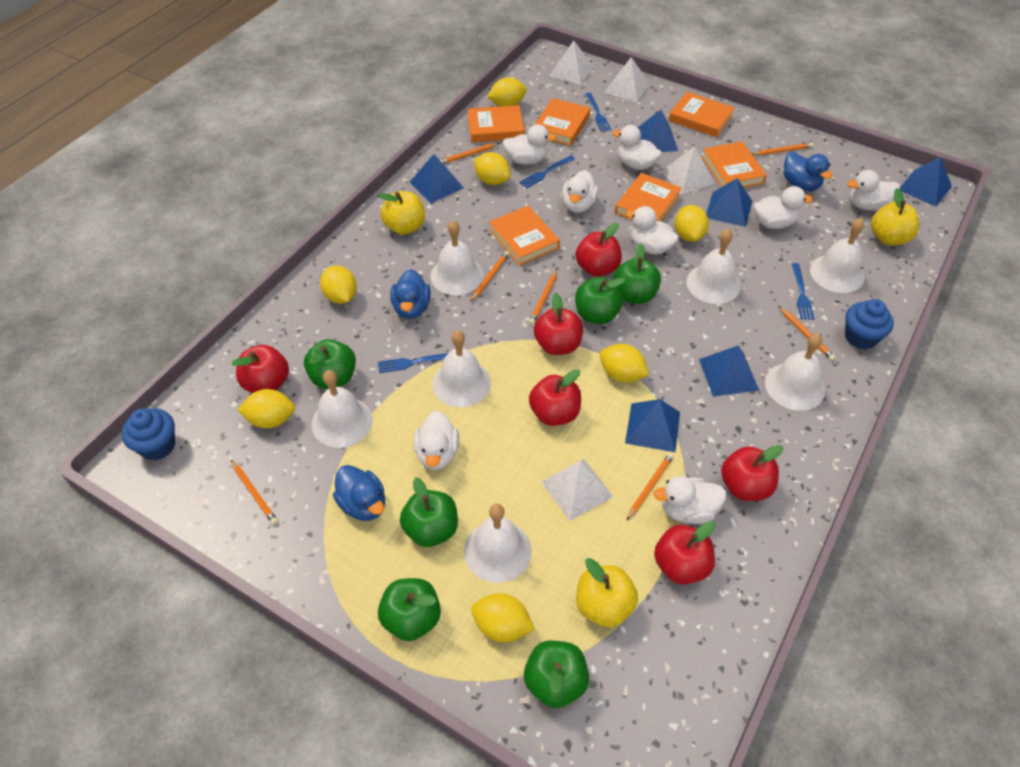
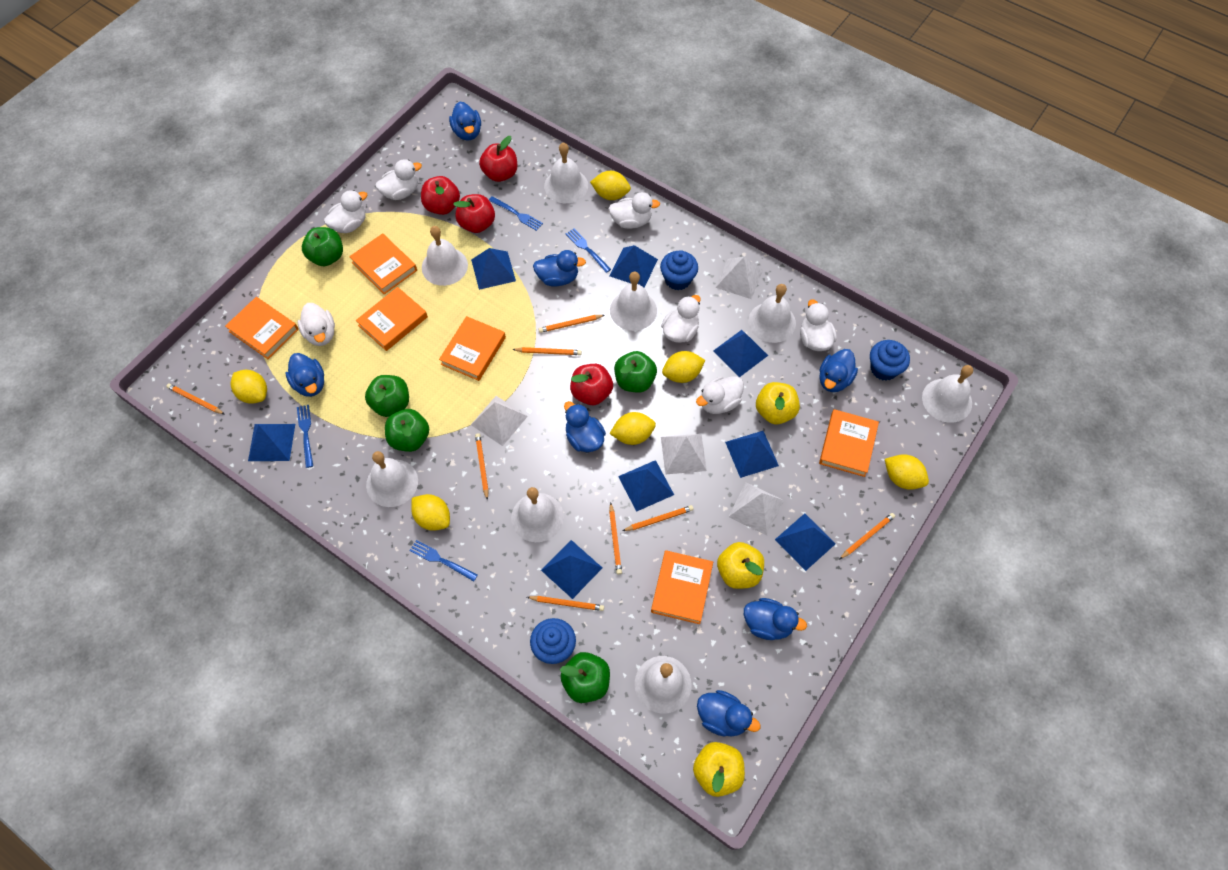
blue cupcake: 2 -> 3
blue duck: 3 -> 7
blue pyramid: 6 -> 8
green apple: 6 -> 5
orange pencil: 7 -> 8
red apple: 6 -> 4
white bell: 7 -> 8
white duck: 8 -> 7
yellow lemon: 7 -> 6

